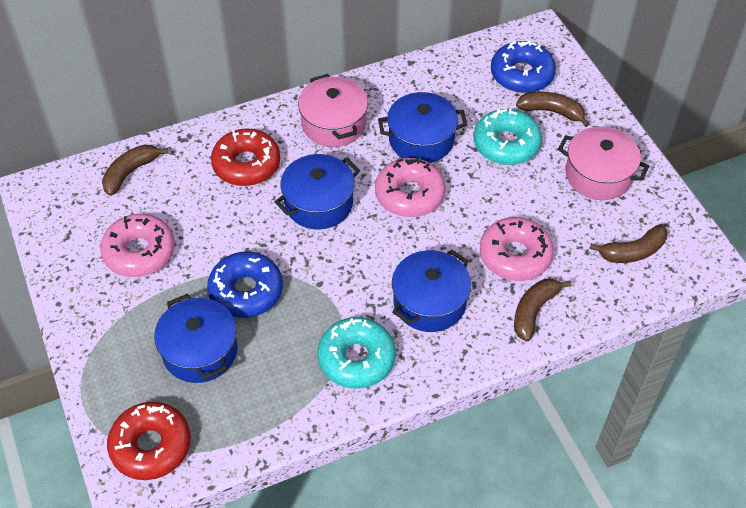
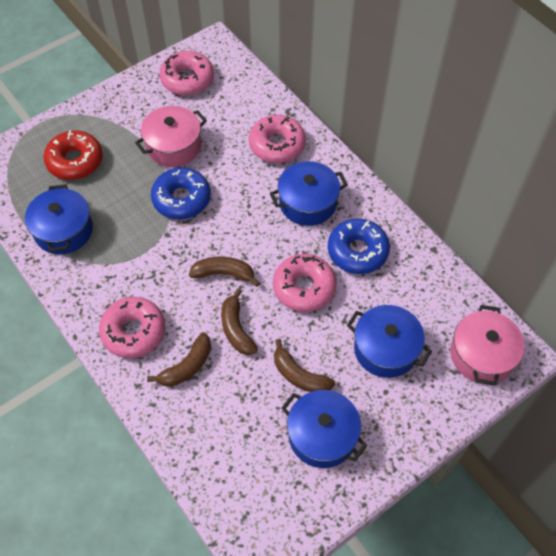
pink donut: 3 -> 4
red donut: 2 -> 1
turquoise donut: 2 -> 0

